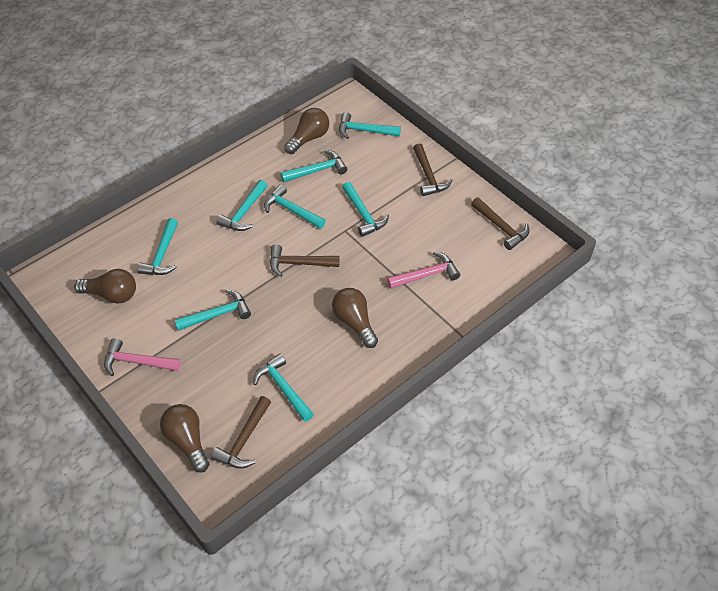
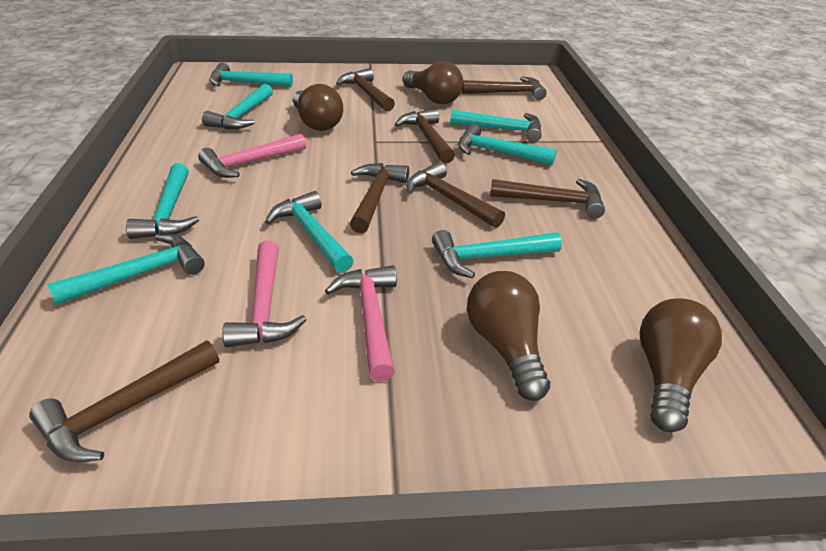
brown hammer: 4 -> 7
pink hammer: 2 -> 3

